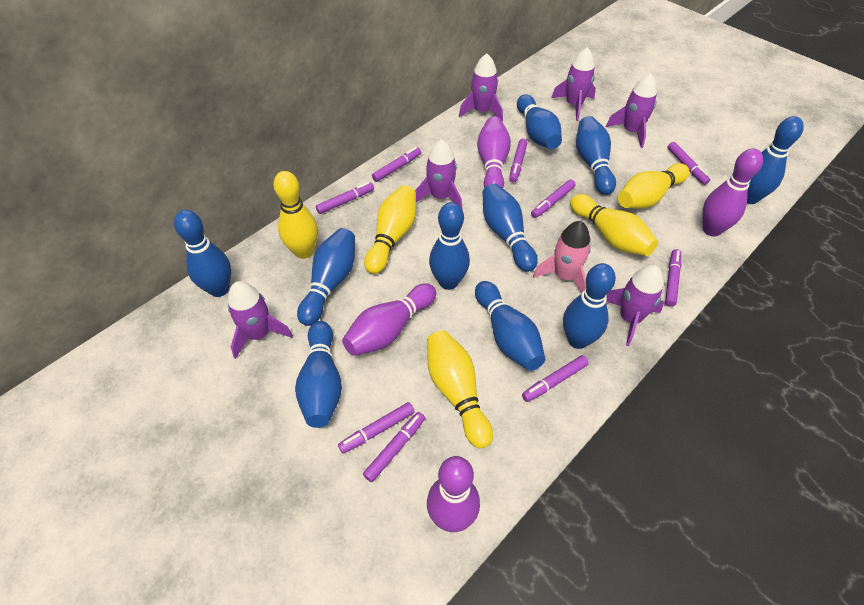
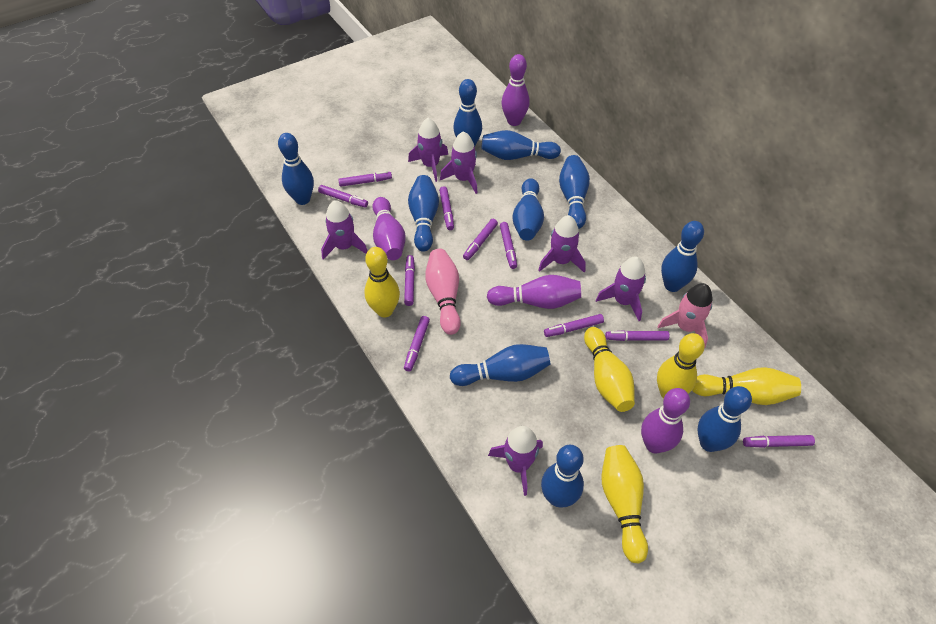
pink bowling pin: 0 -> 1
purple marker: 9 -> 10

